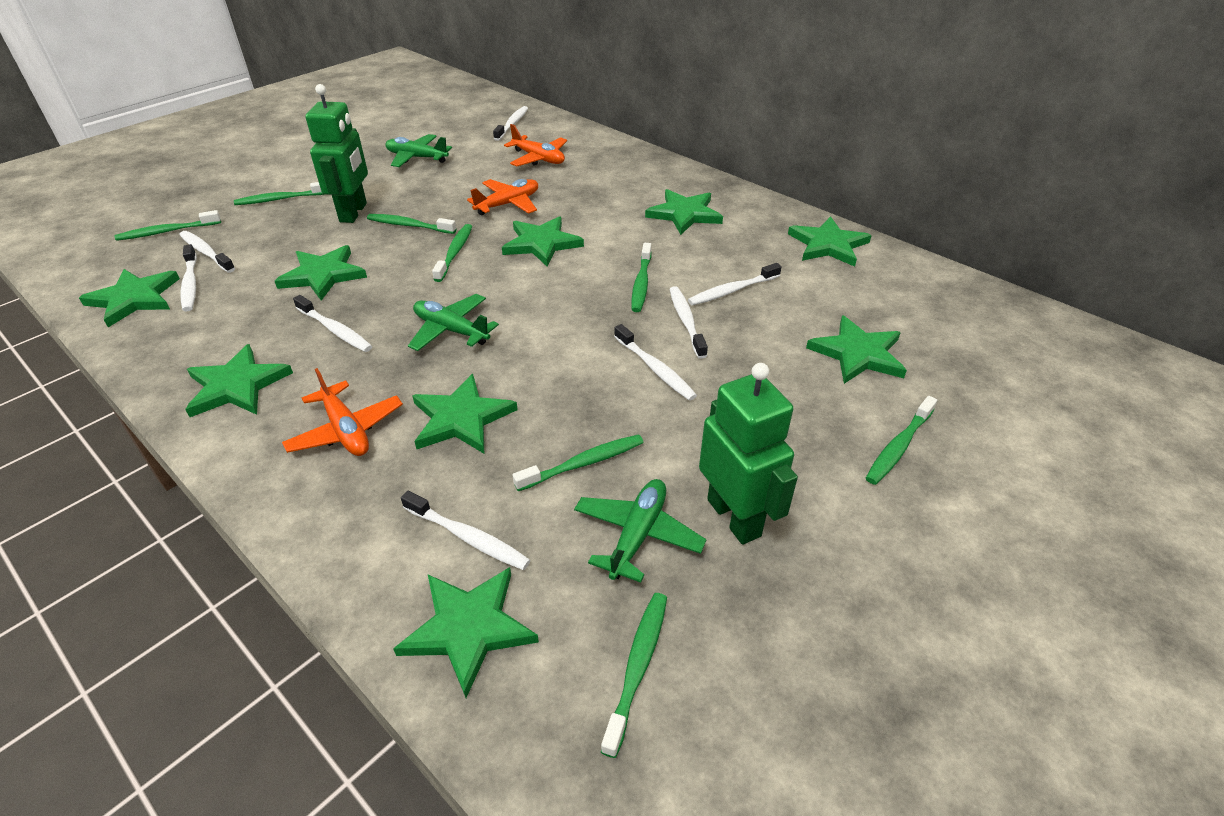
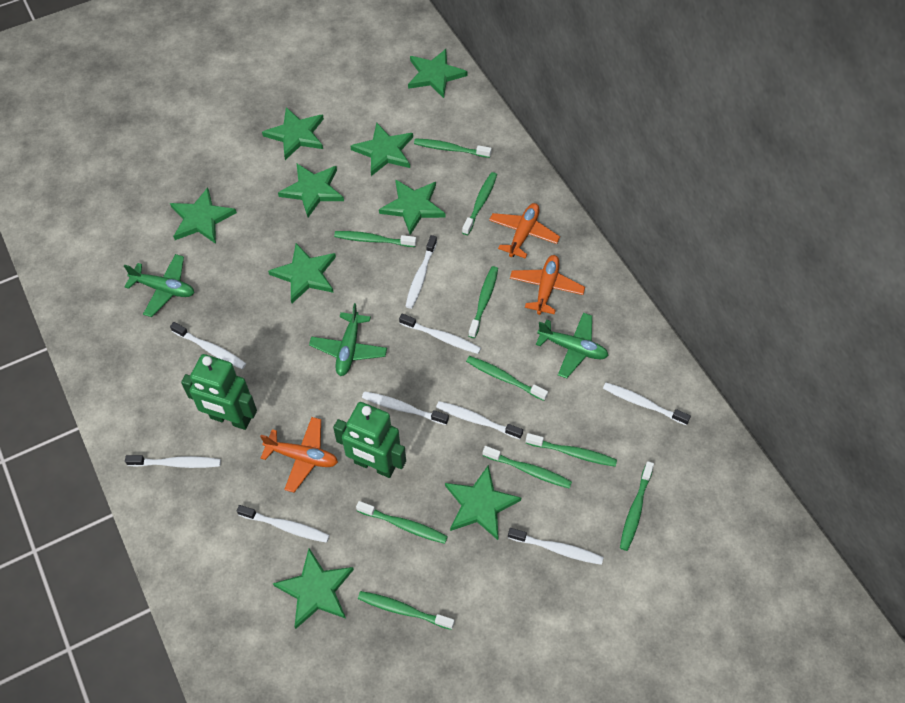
green toothbrush: 8 -> 10
white toothbrush: 8 -> 9

